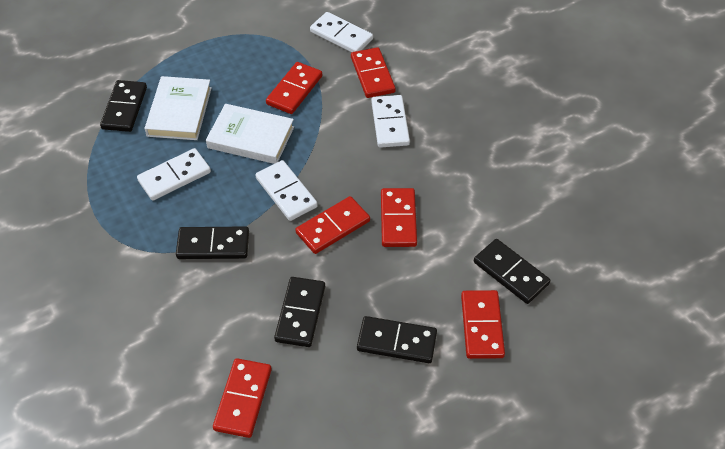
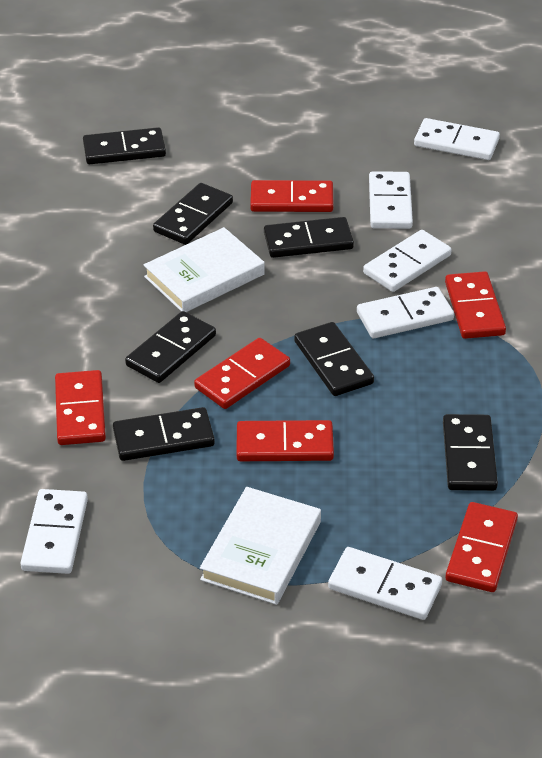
black domino: 5 -> 7
white domino: 4 -> 6

